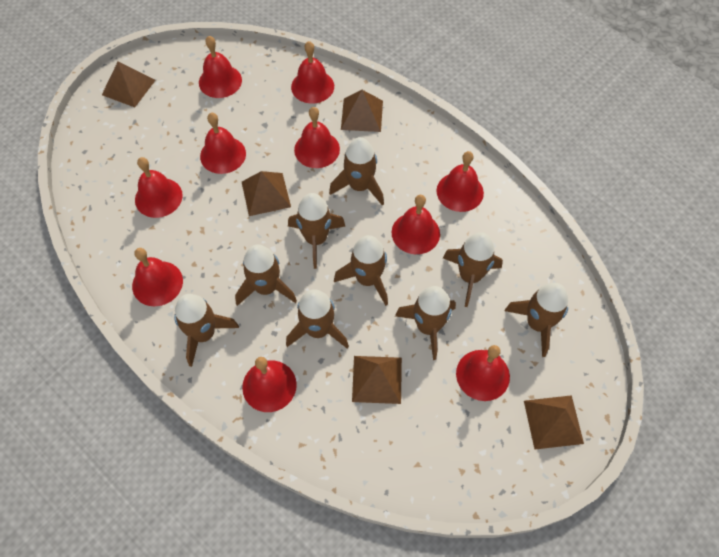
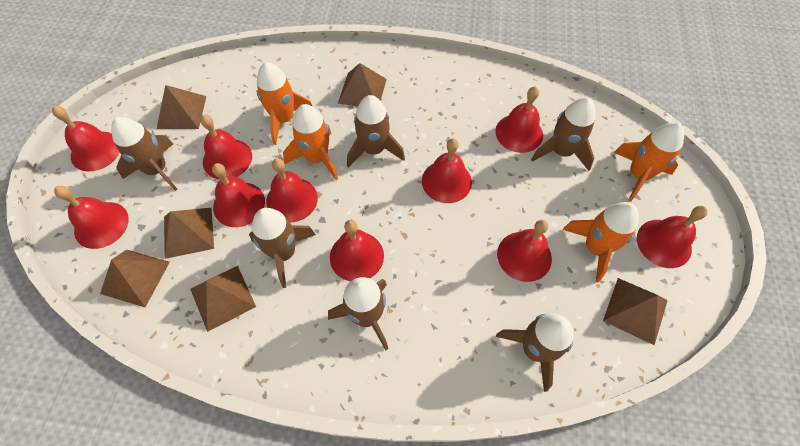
brown pyramid: 5 -> 6
brown rocket: 9 -> 6
orange rocket: 0 -> 4

